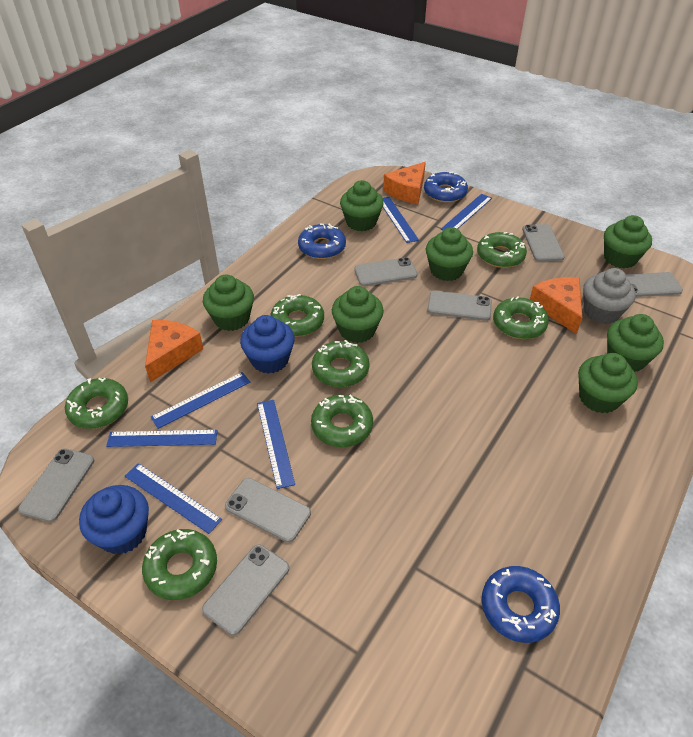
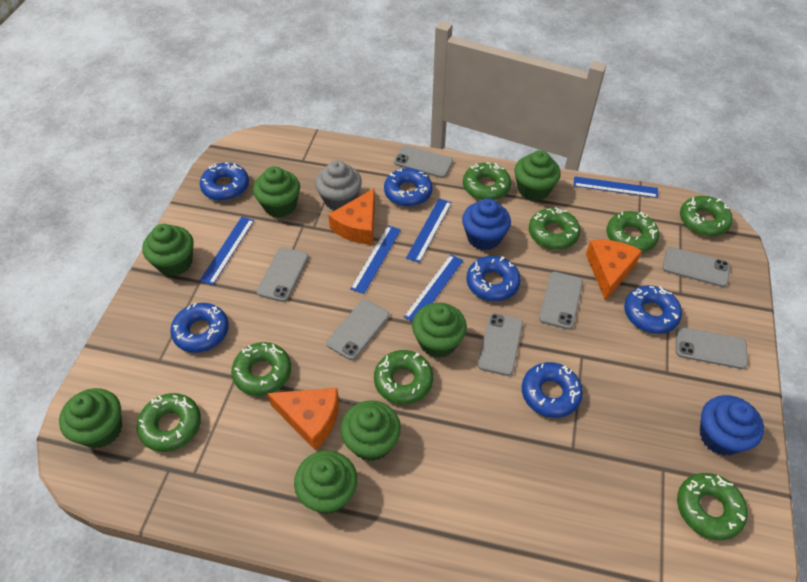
blue donut: 3 -> 6
blue ruler: 6 -> 5
green donut: 7 -> 8

